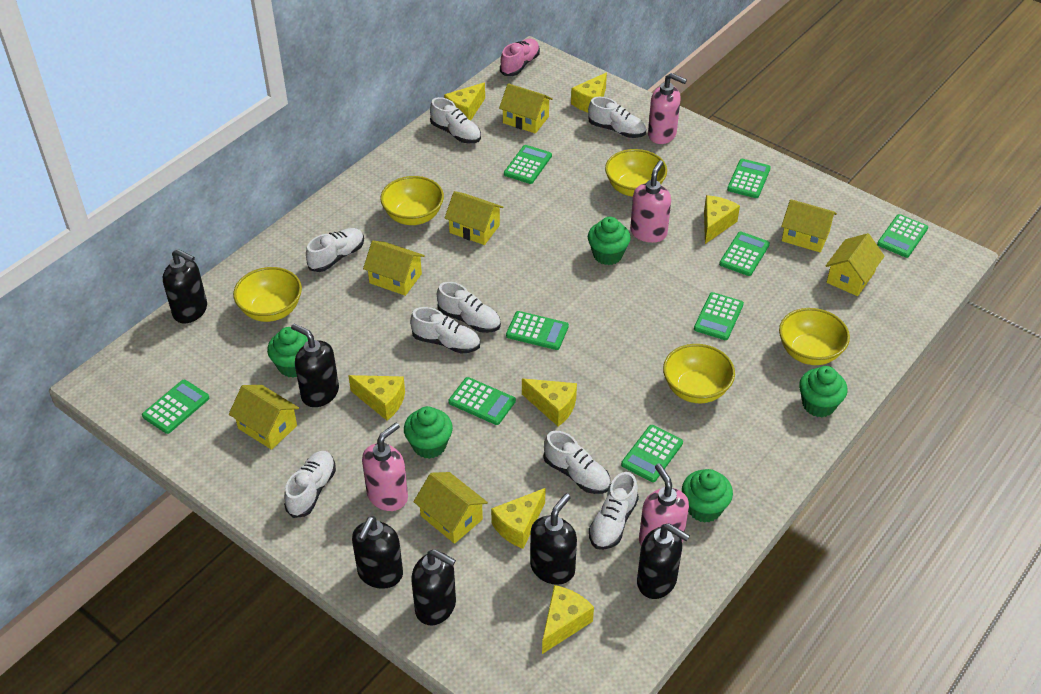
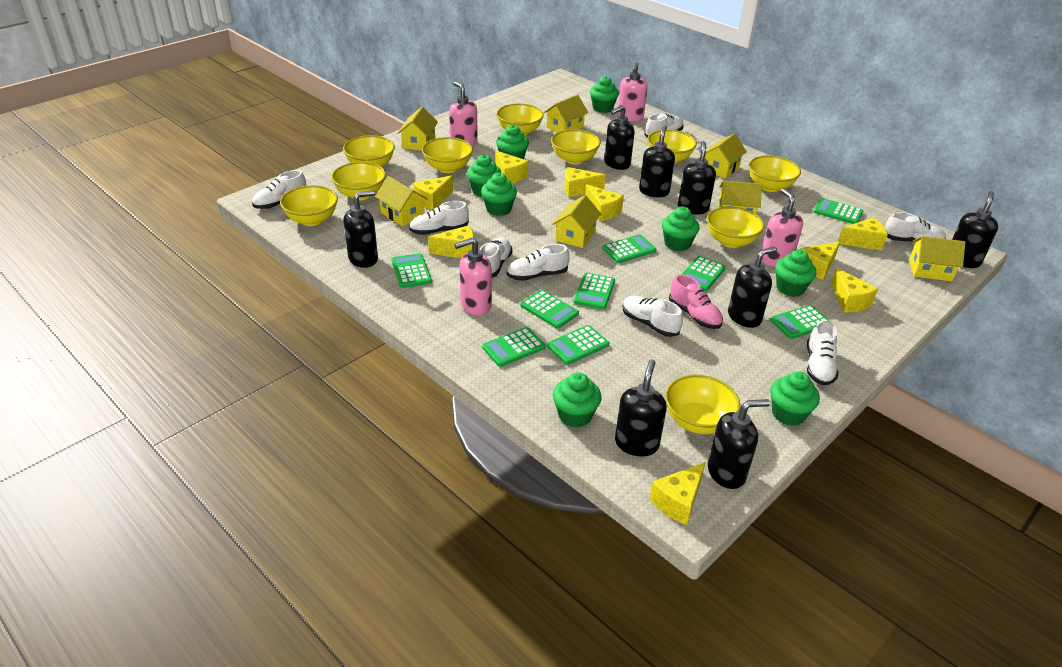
black soap dispenser: 6 -> 8
green cupcake: 5 -> 8
yellow bowl: 5 -> 10
yellow cheese: 7 -> 9

